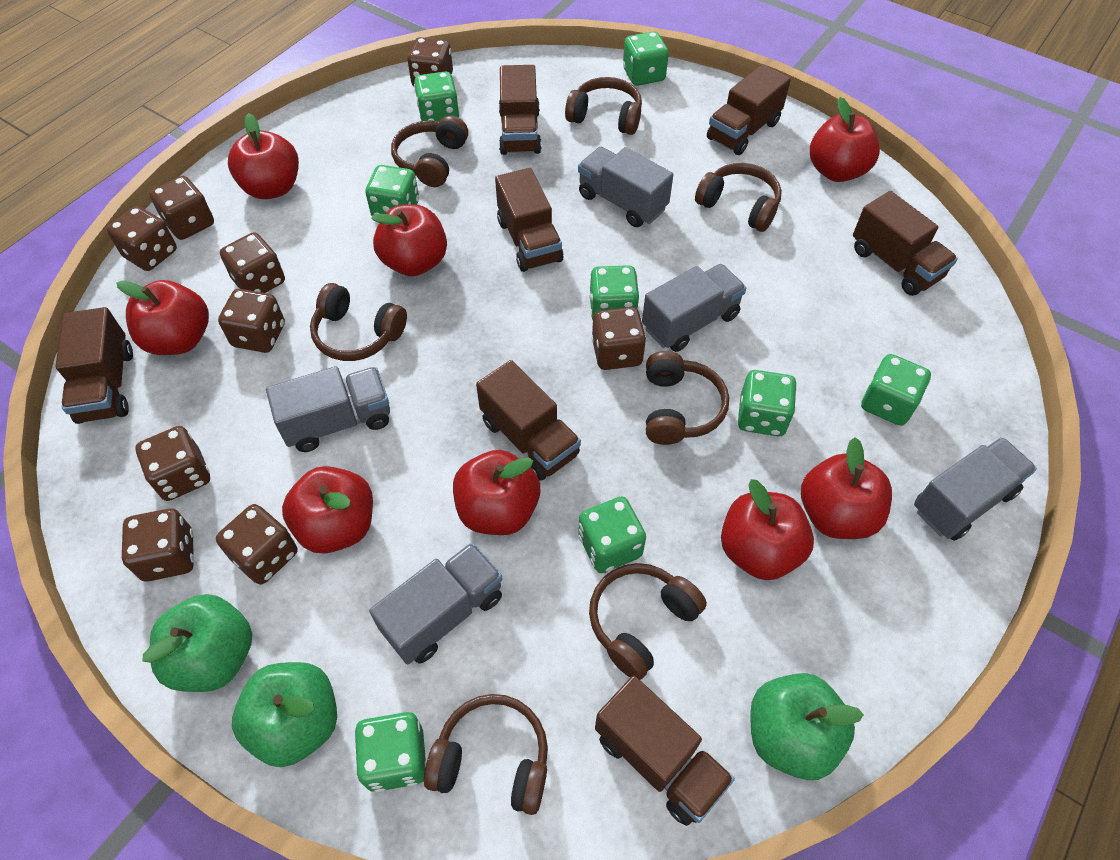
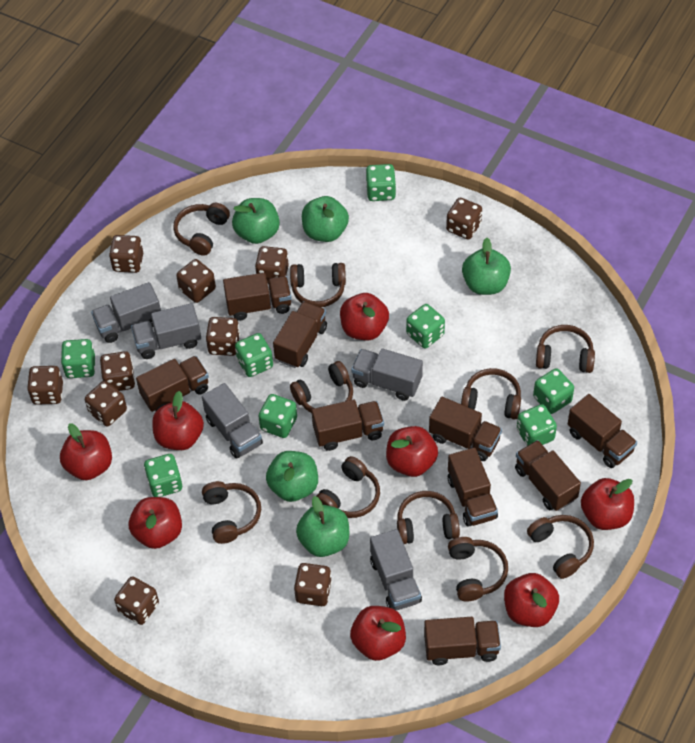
brown dice: 9 -> 10
brown headphones: 7 -> 10
brown truck: 7 -> 9
green apple: 3 -> 5

